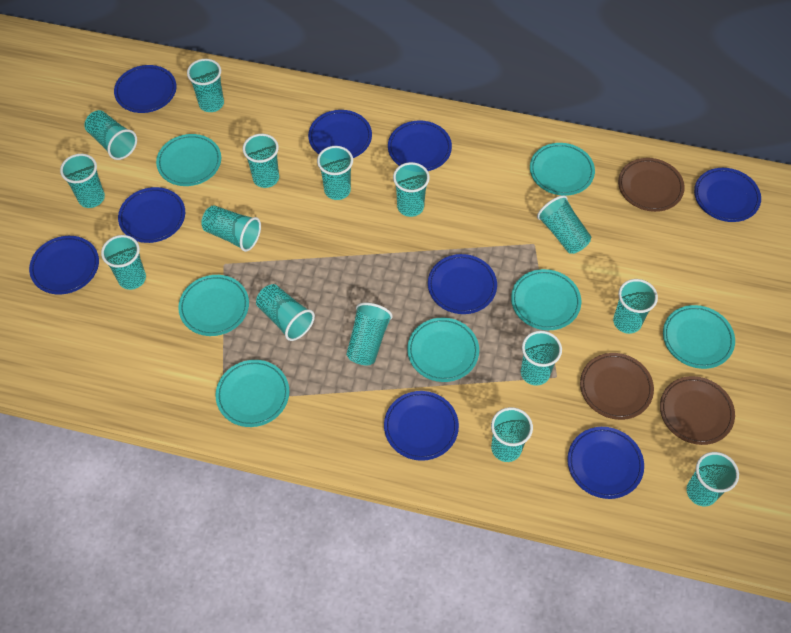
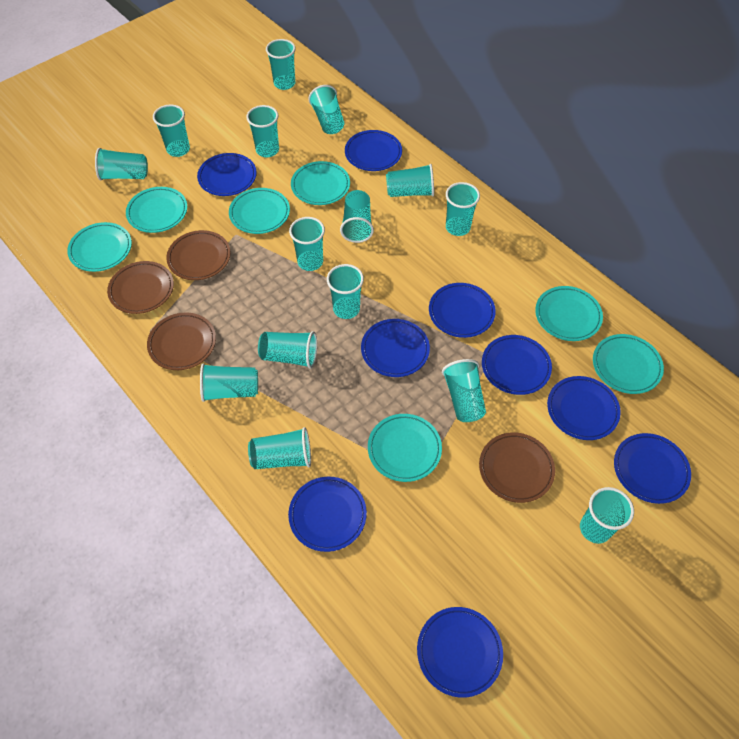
brown plate: 3 -> 4

